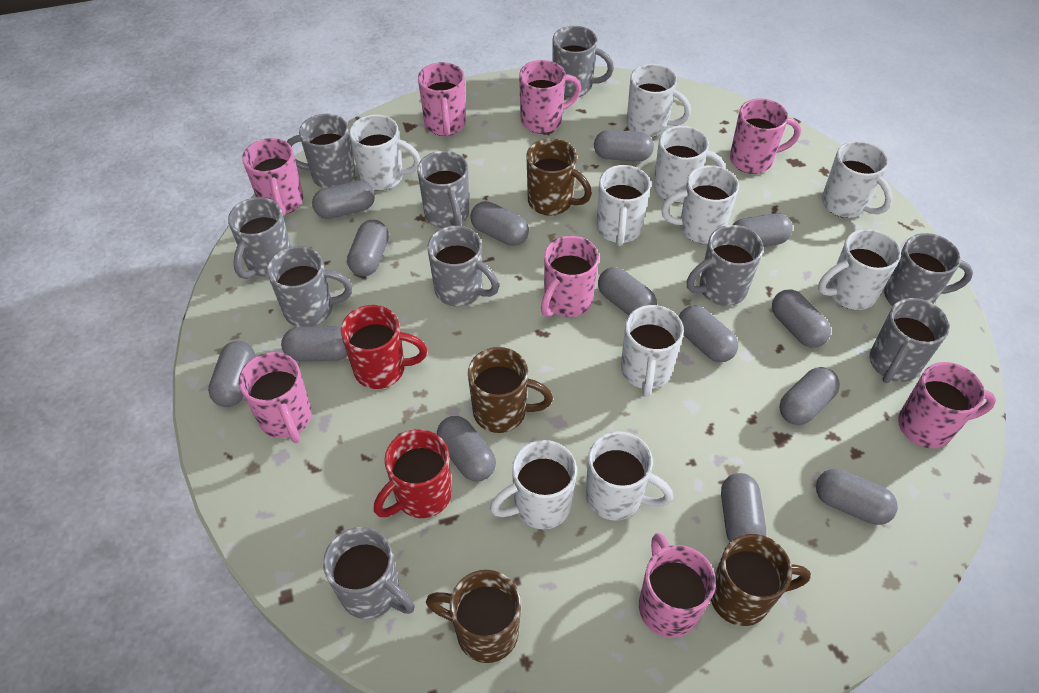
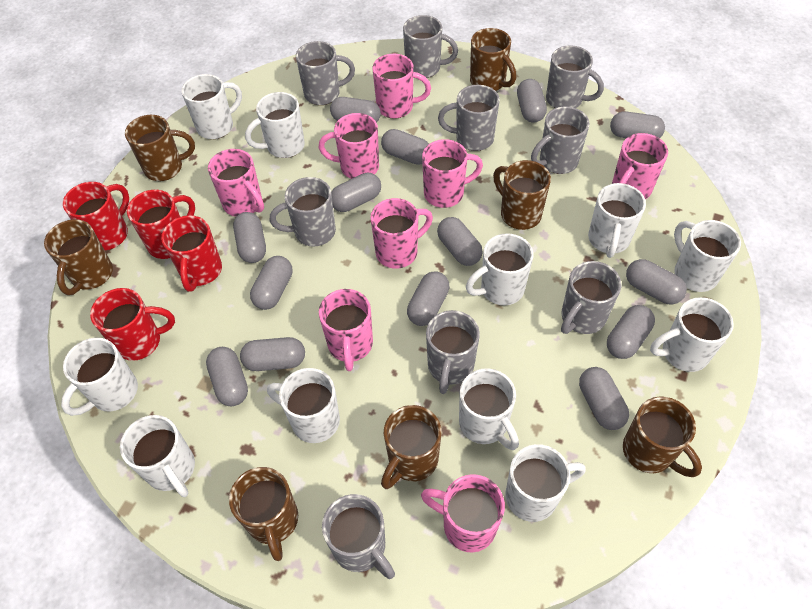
brown mug: 4 -> 7
grey mug: 10 -> 9
red mug: 2 -> 4
white mug: 10 -> 11

